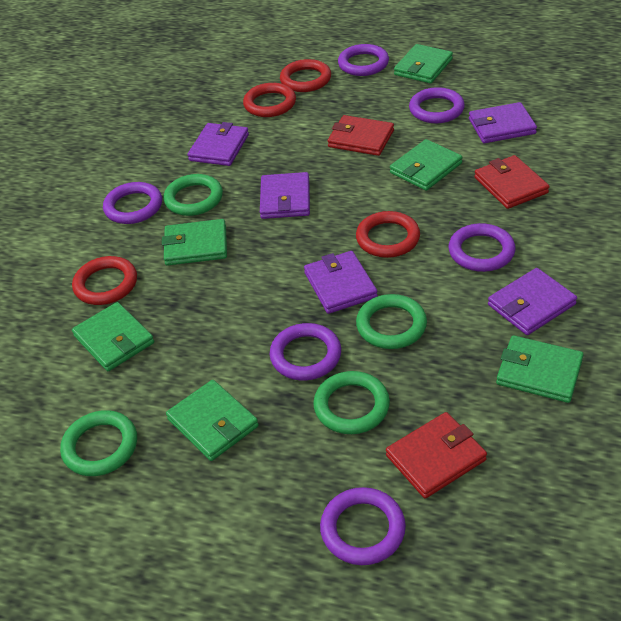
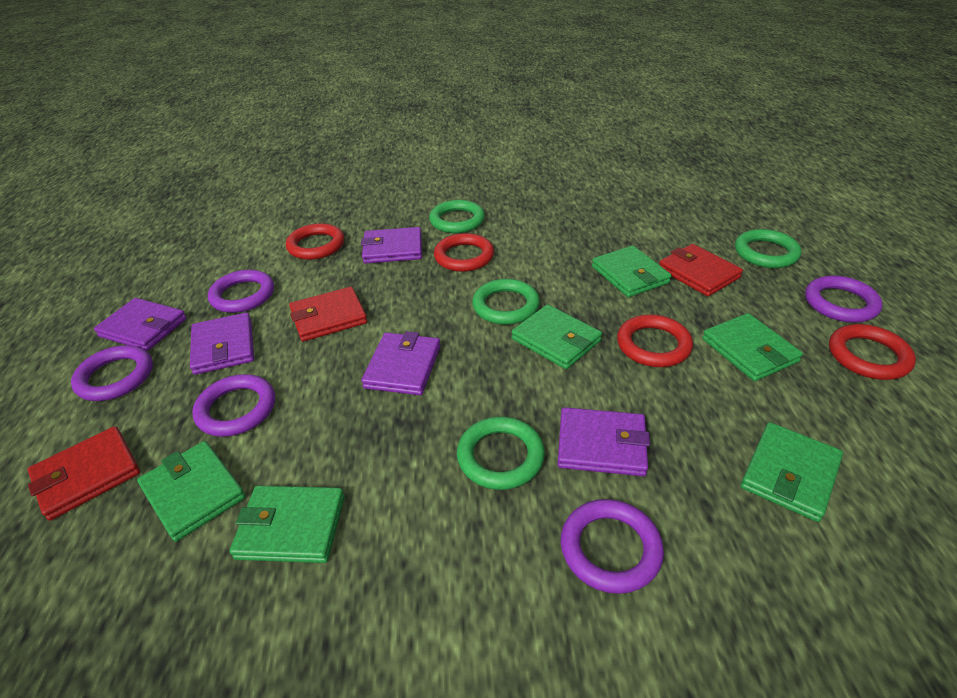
purple ring: 6 -> 5

